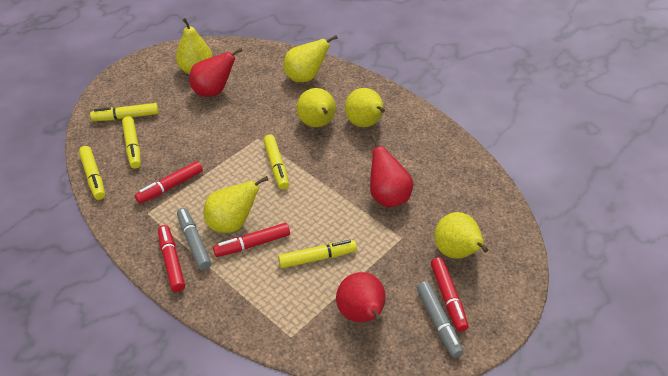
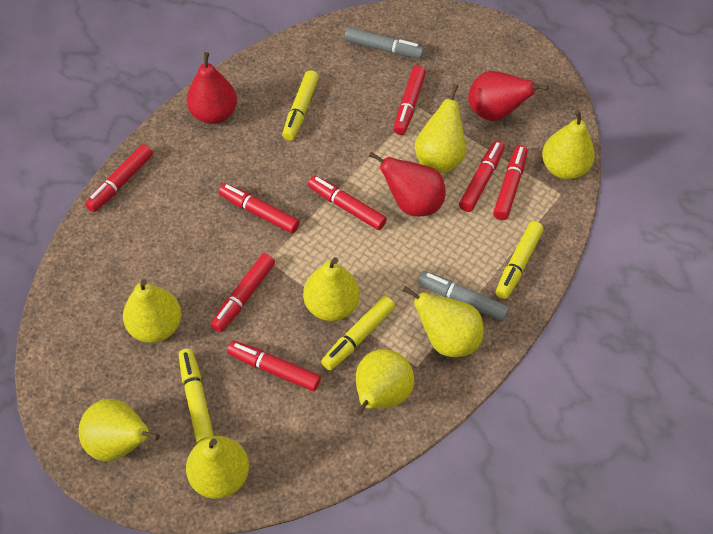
red marker: 4 -> 8
yellow marker: 5 -> 4
yellow pear: 6 -> 8

